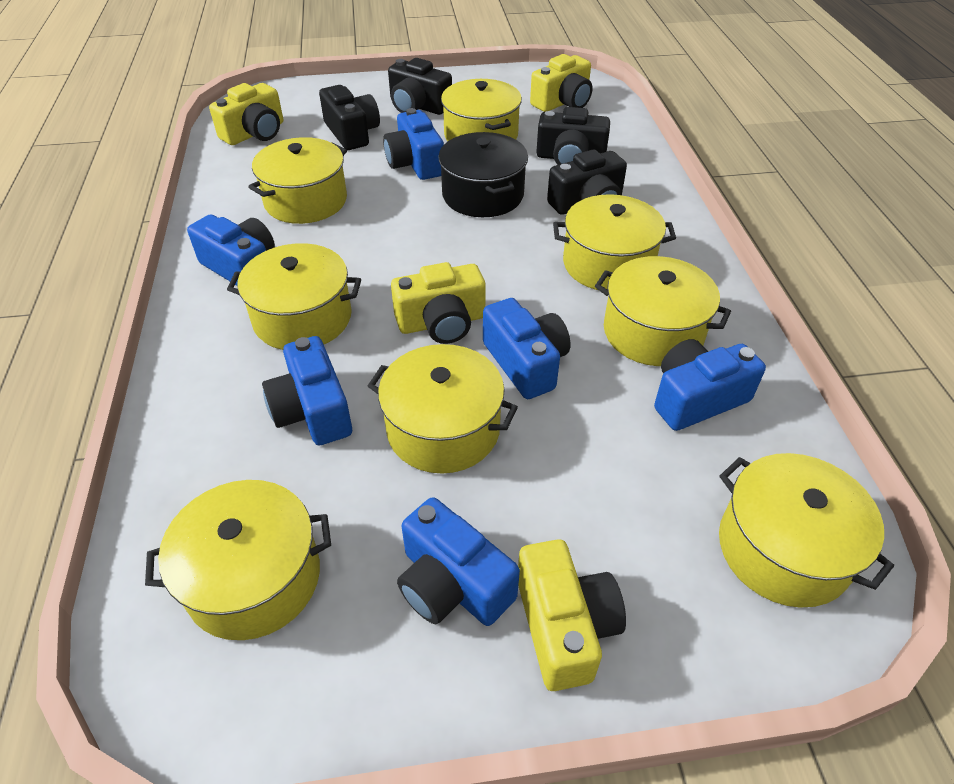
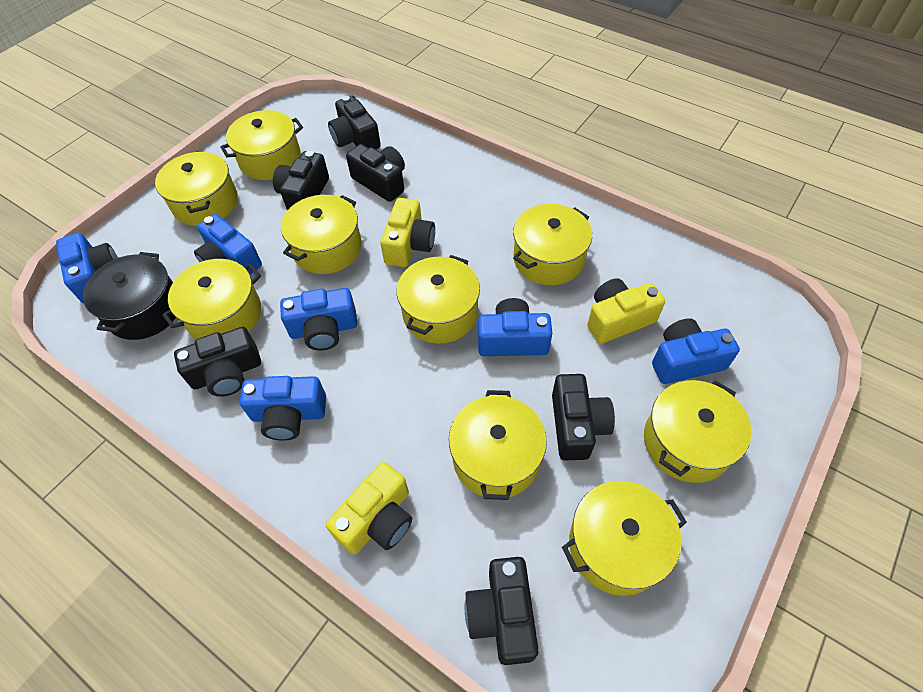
black camera: 4 -> 6
yellow camera: 4 -> 3
yellow pot: 8 -> 9

